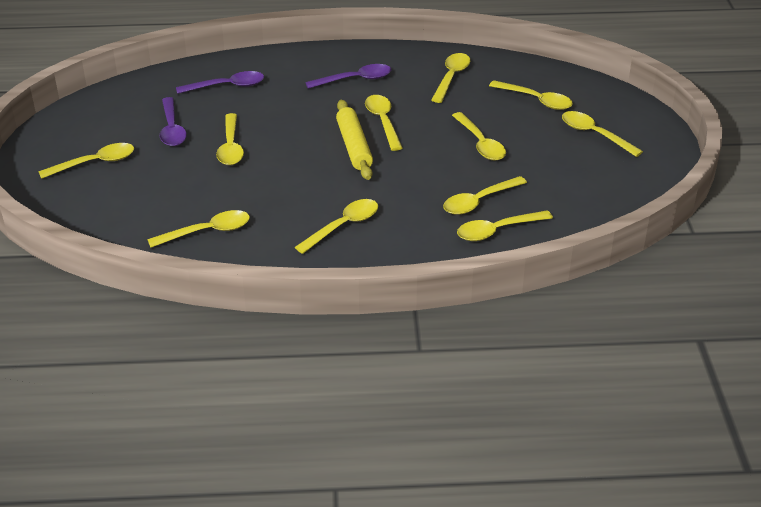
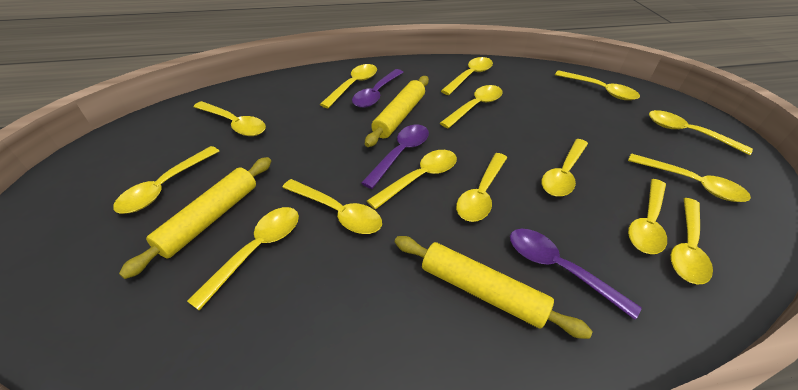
yellow rolling pin: 1 -> 3
yellow spoon: 11 -> 15

